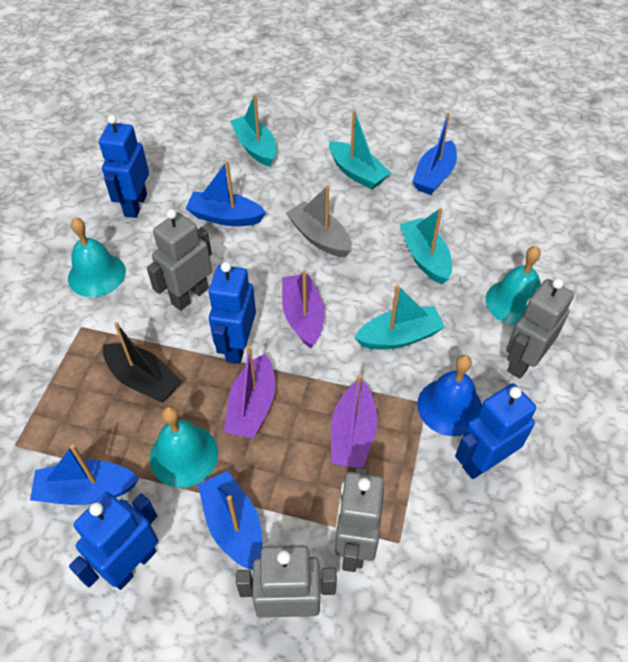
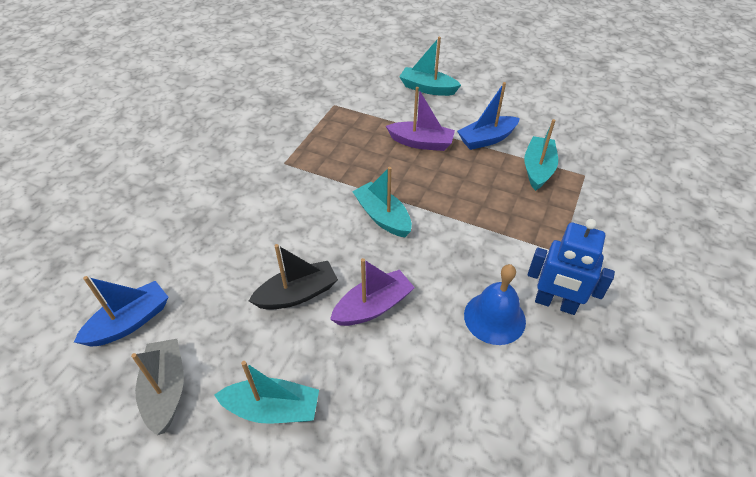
blue boat: 4 -> 2
blue robot: 4 -> 1
grey robot: 4 -> 0
purple boat: 3 -> 2
turquoise bell: 3 -> 0

